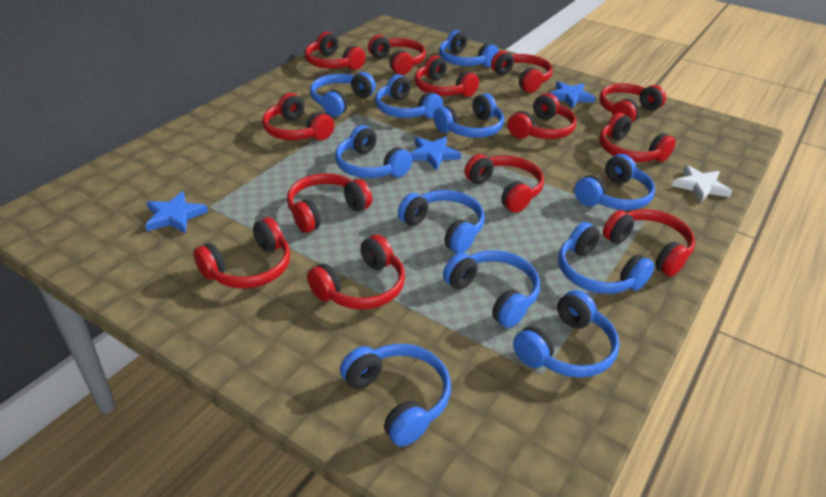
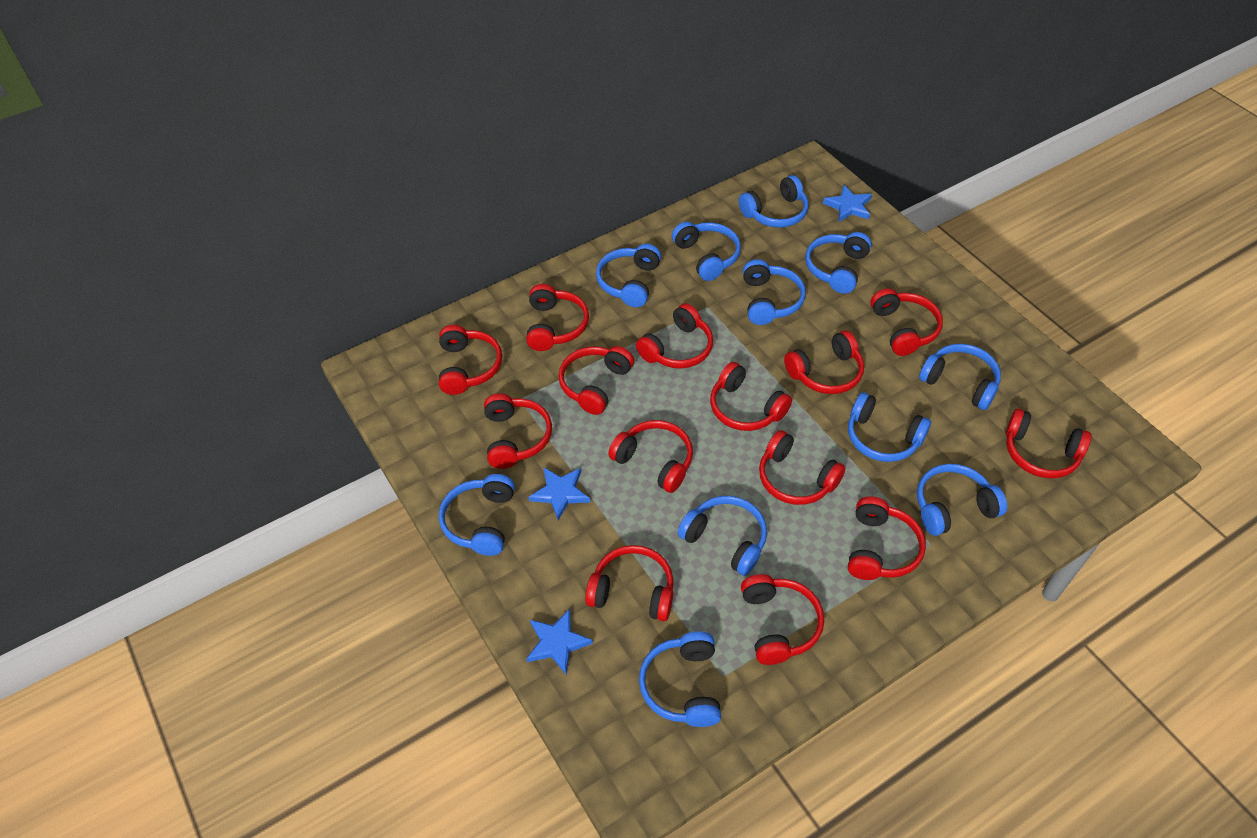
red headphones: 13 -> 14
white star: 1 -> 0

